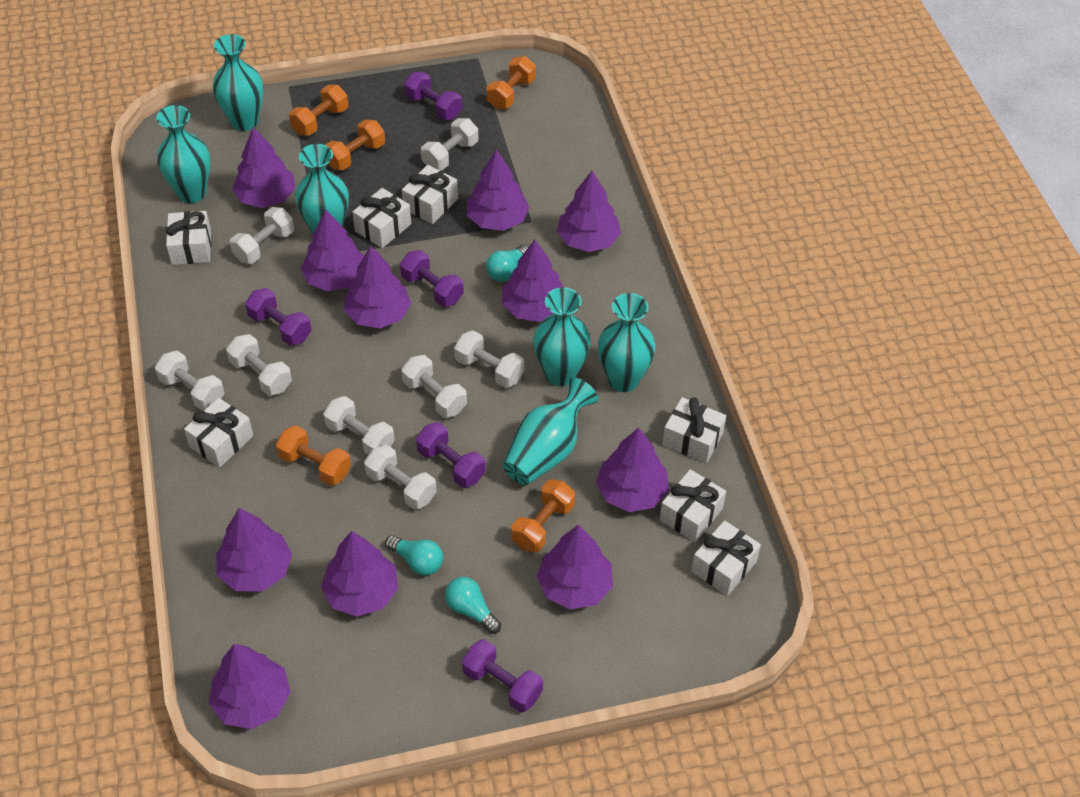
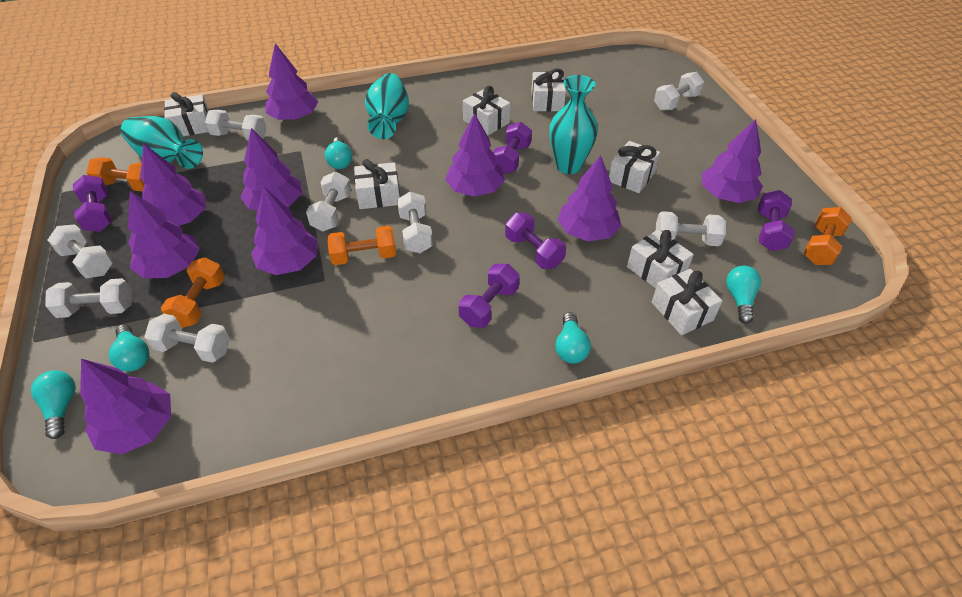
orange dumbbell: 5 -> 4
purple tree: 11 -> 9
turquoise light bulb: 3 -> 5
turquoise vase: 6 -> 3

